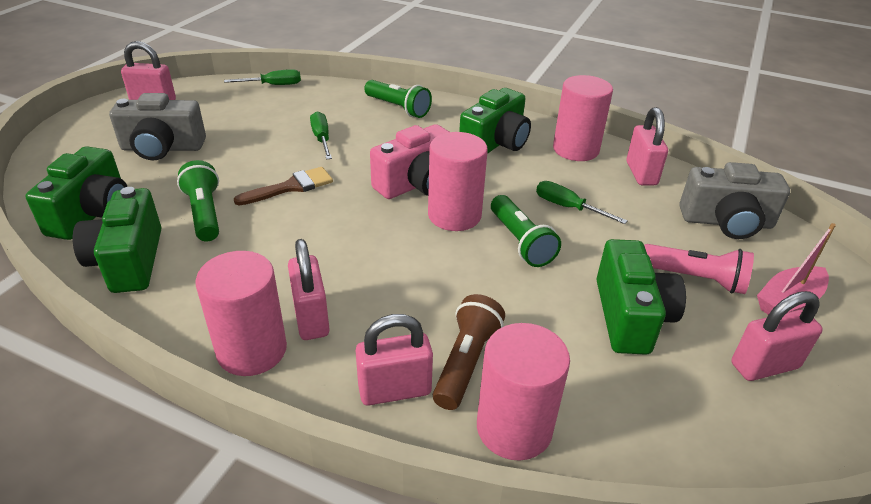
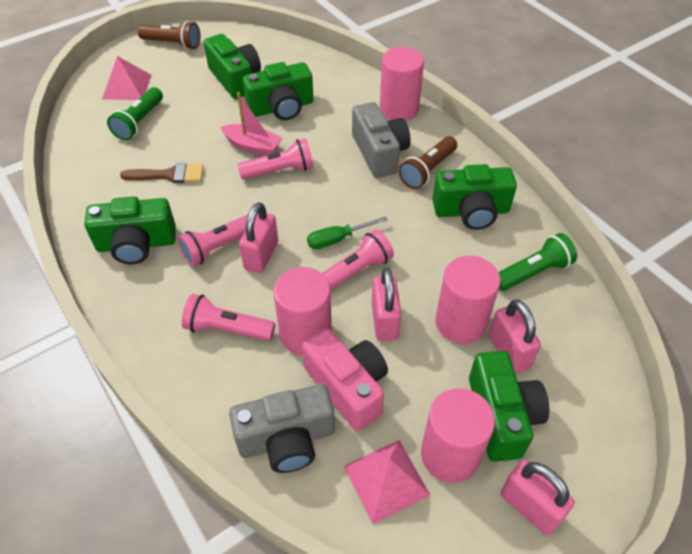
brown flashlight: 1 -> 2
green camera: 4 -> 5
green flashlight: 3 -> 2
green screwdriver: 3 -> 1
pink flashlight: 1 -> 4
pink padlock: 5 -> 4
pink pyramid: 0 -> 2

